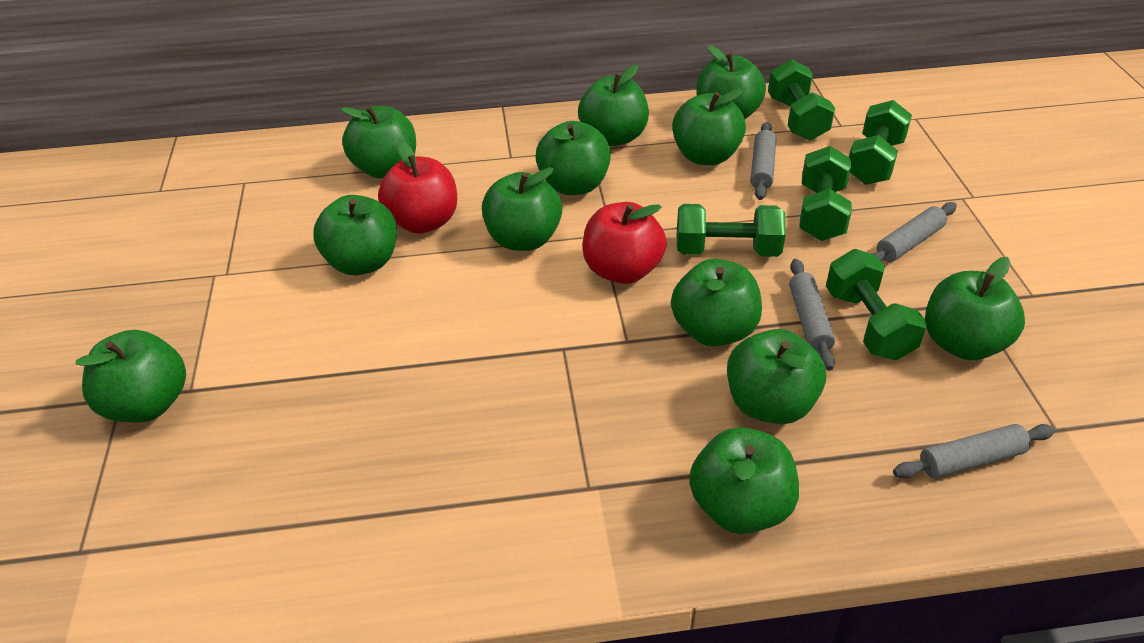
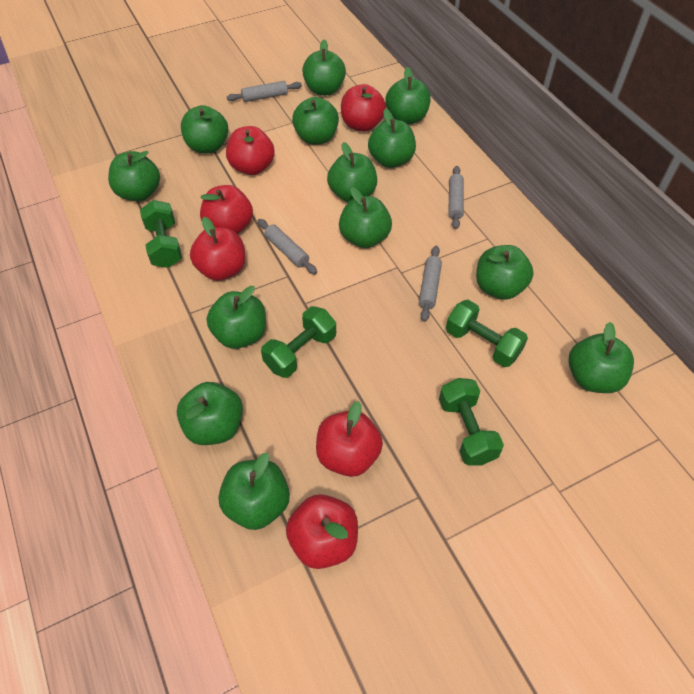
green apple: 12 -> 13
green dumbbell: 5 -> 4
red apple: 2 -> 6

